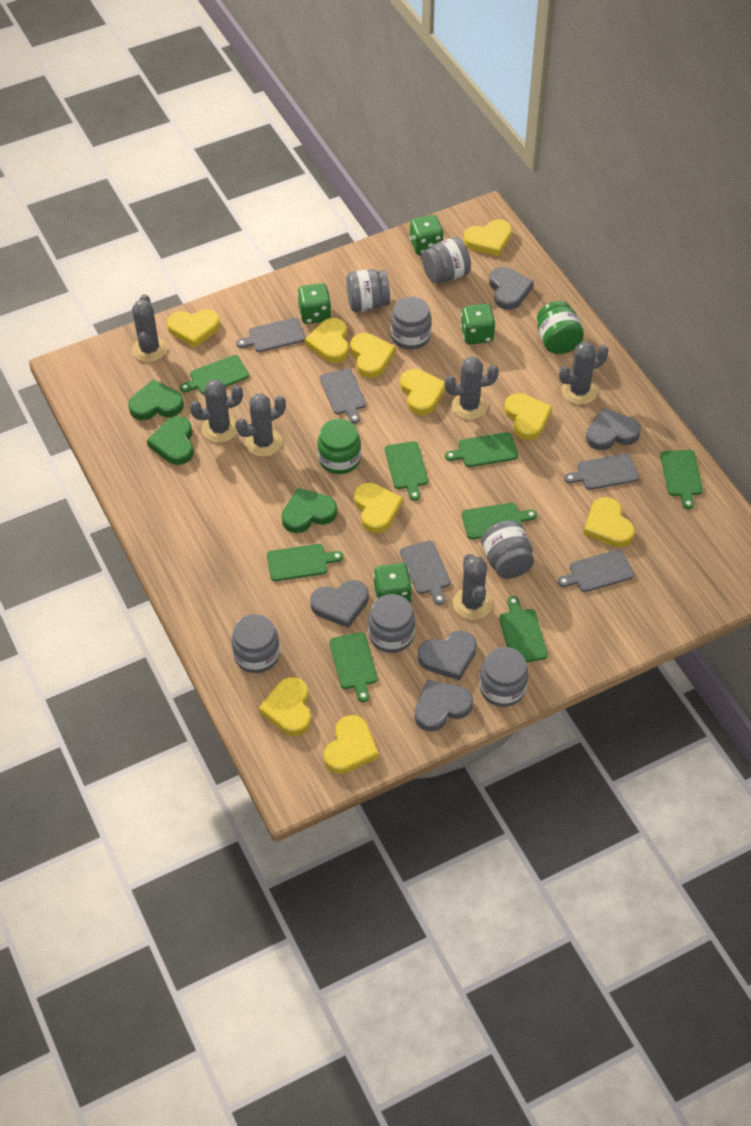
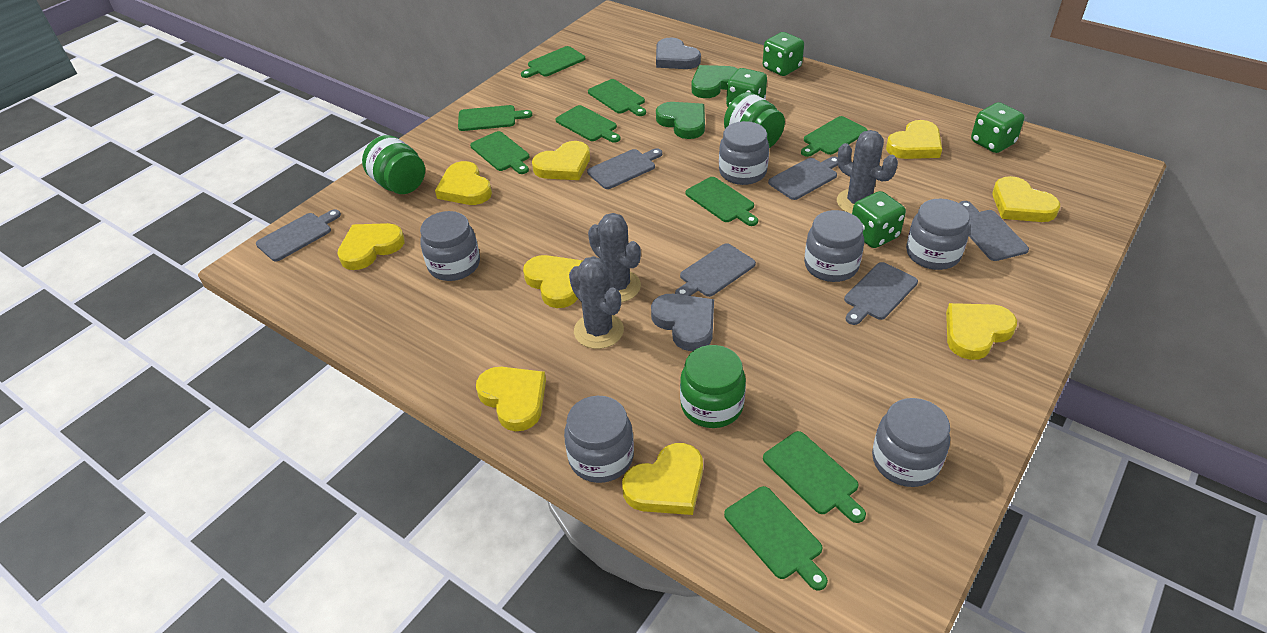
green cutting board: 8 -> 9
green heart: 3 -> 2
green jar: 2 -> 3
grey cactus: 6 -> 3
grey cutting board: 5 -> 6
grey heart: 5 -> 2
grey jar: 7 -> 6
yellow heart: 10 -> 9

